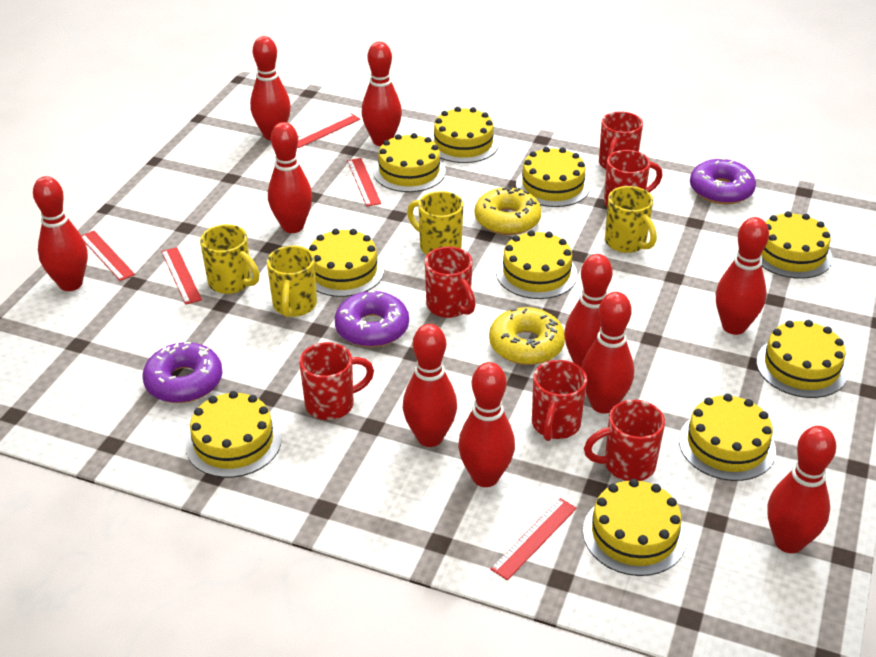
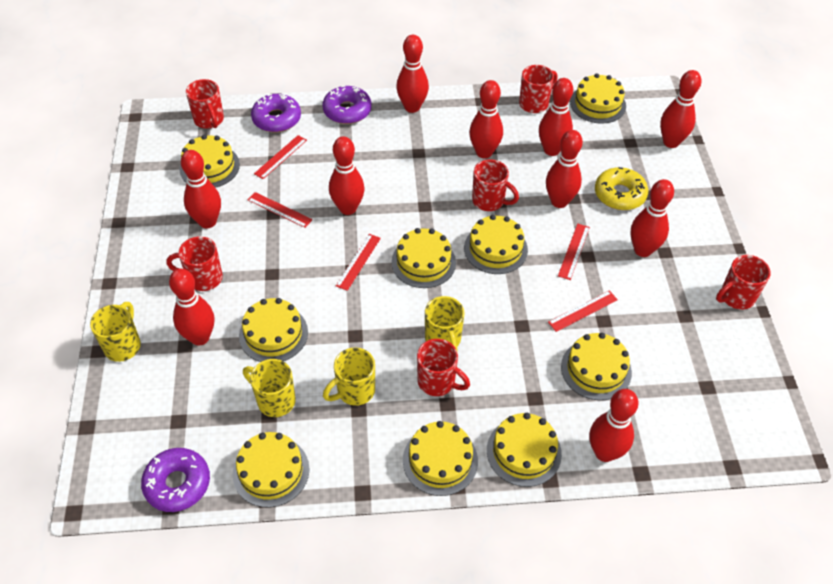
yellow cake: 10 -> 9
yellow donut: 2 -> 1

